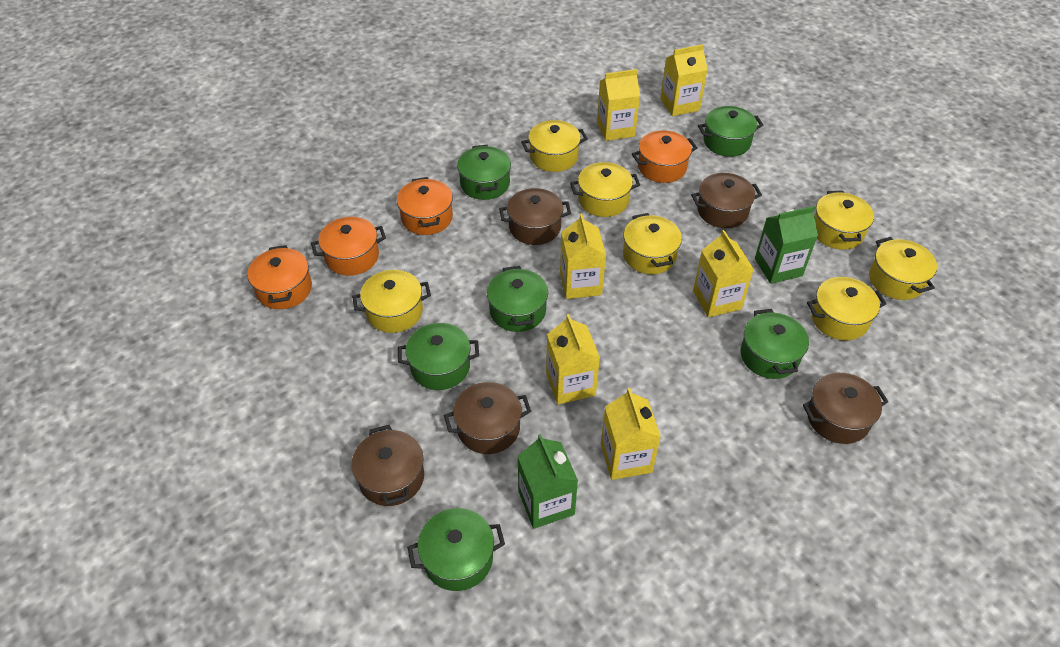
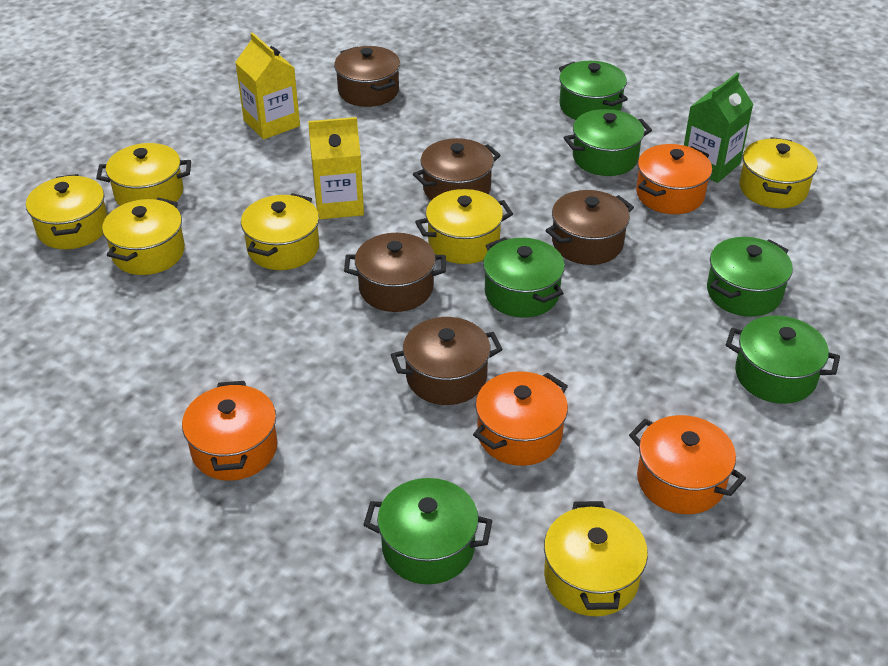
green carton: 2 -> 1
yellow carton: 6 -> 2

